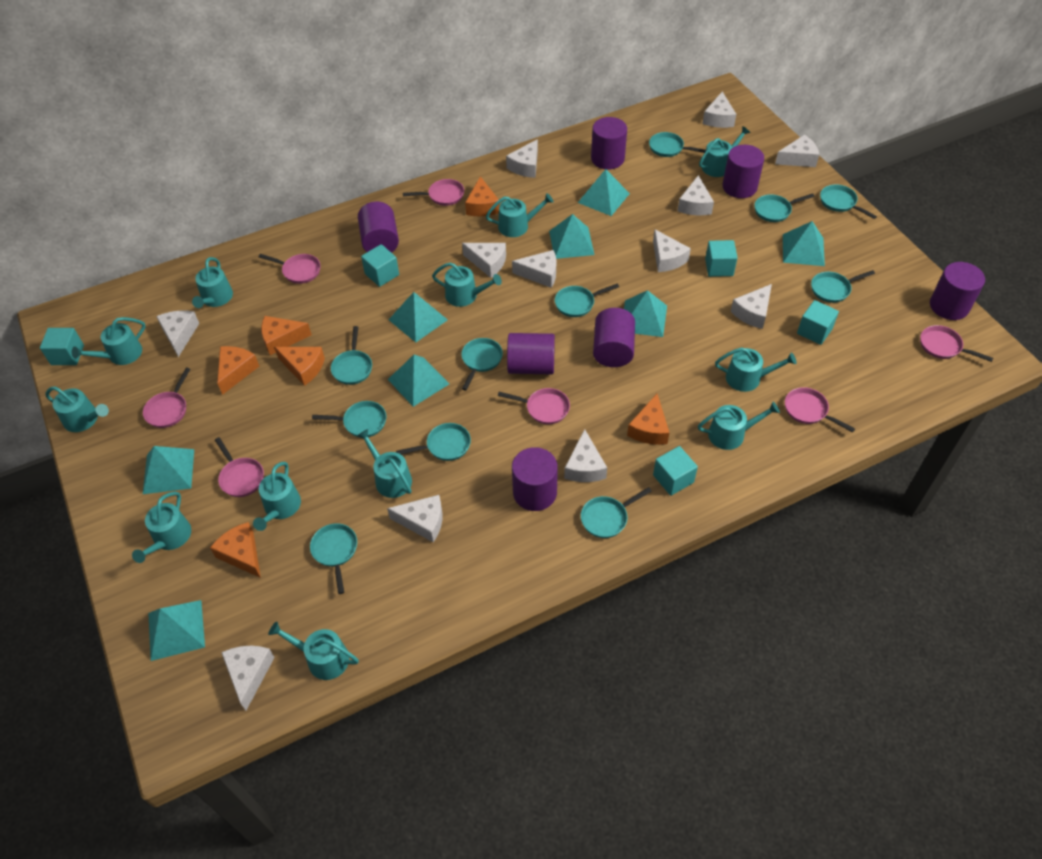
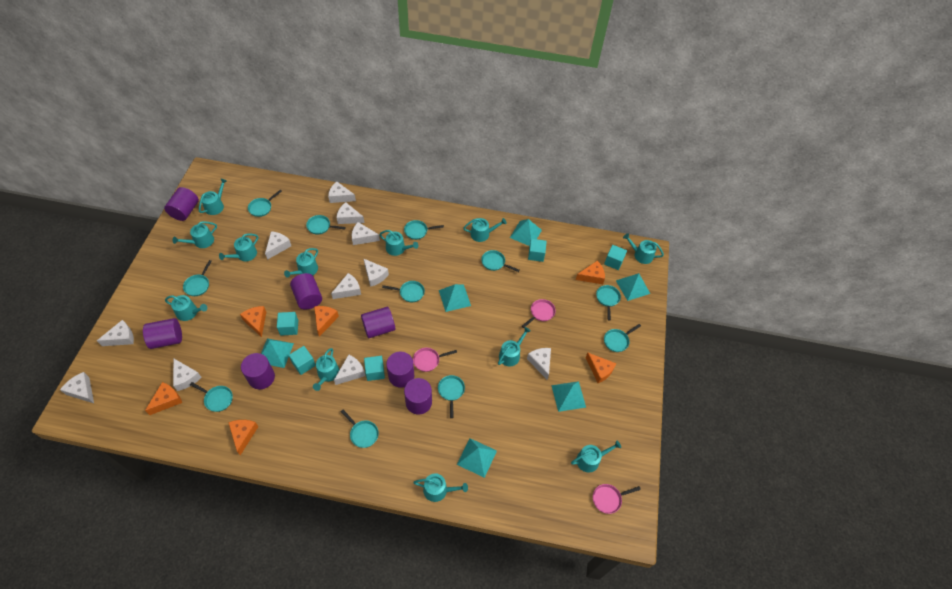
pink pan: 7 -> 3
turquoise pyramid: 8 -> 6
white cheese: 12 -> 11

